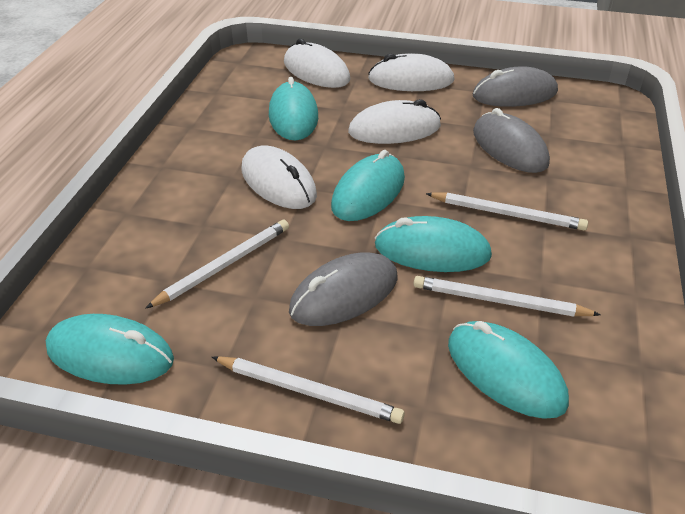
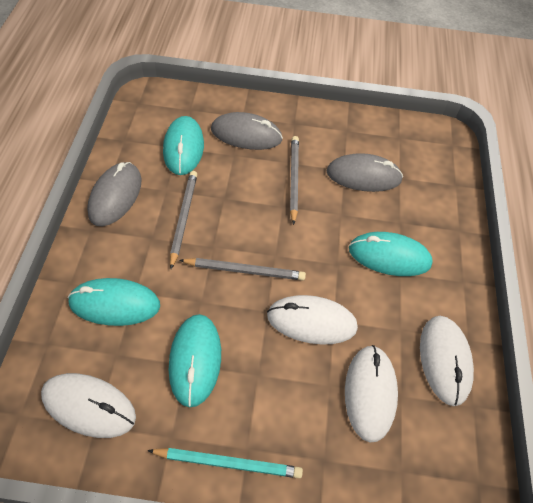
grey pencil: 0 -> 3
turquoise mouse: 5 -> 4
turquoise pencil: 0 -> 1
white pencil: 4 -> 0

